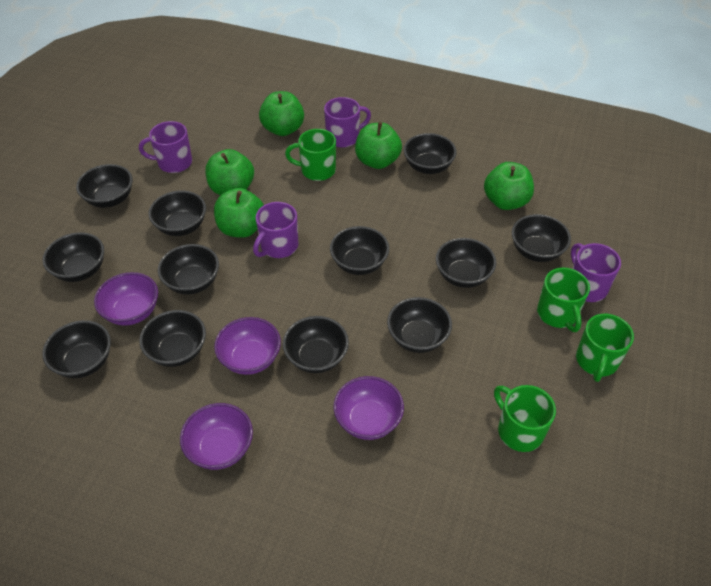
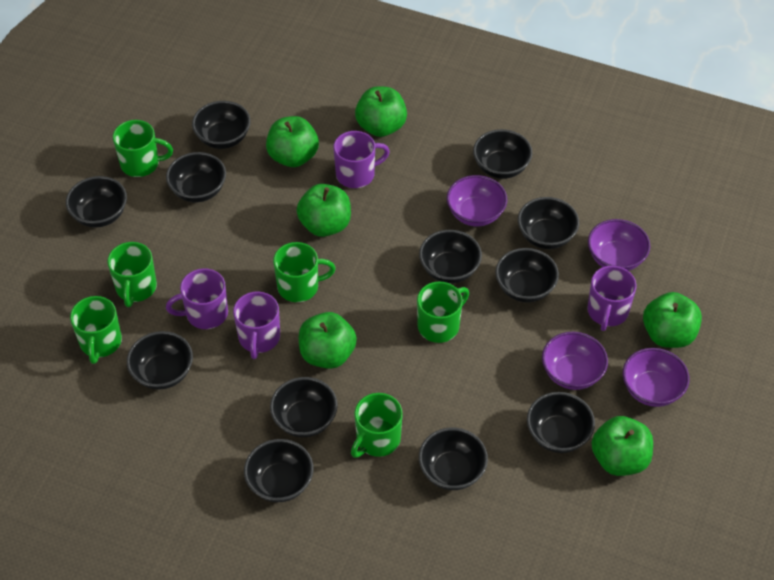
green apple: 5 -> 6
green mug: 4 -> 6

